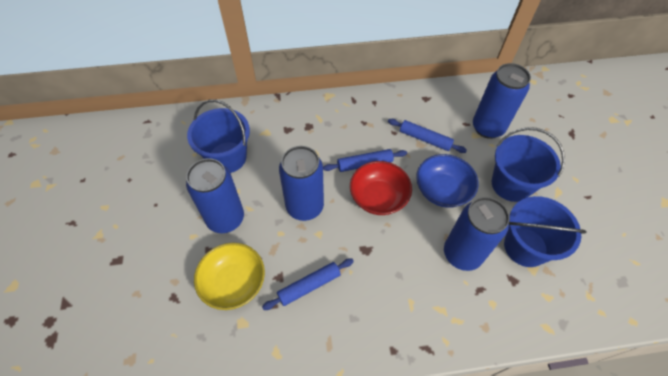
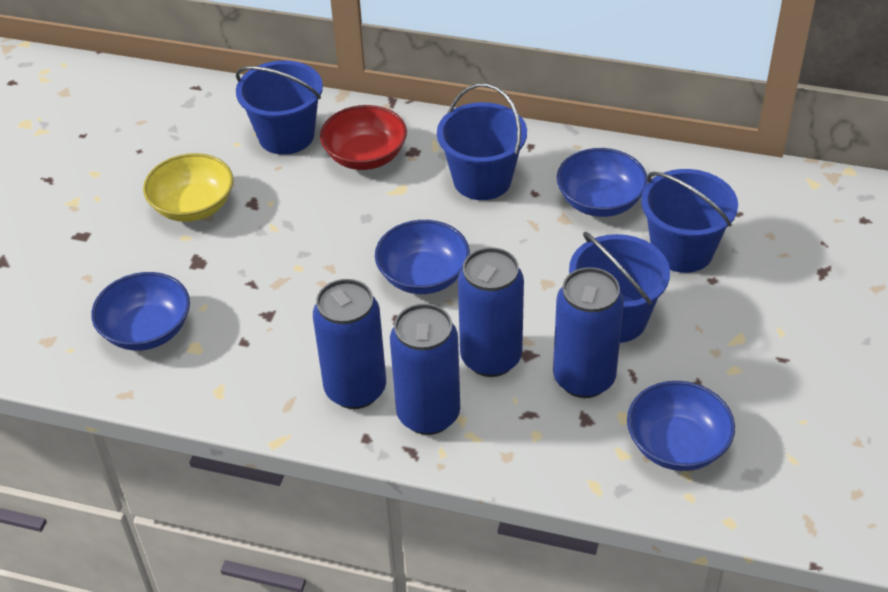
blue bowl: 1 -> 4
blue bucket: 3 -> 4
blue rolling pin: 3 -> 0

